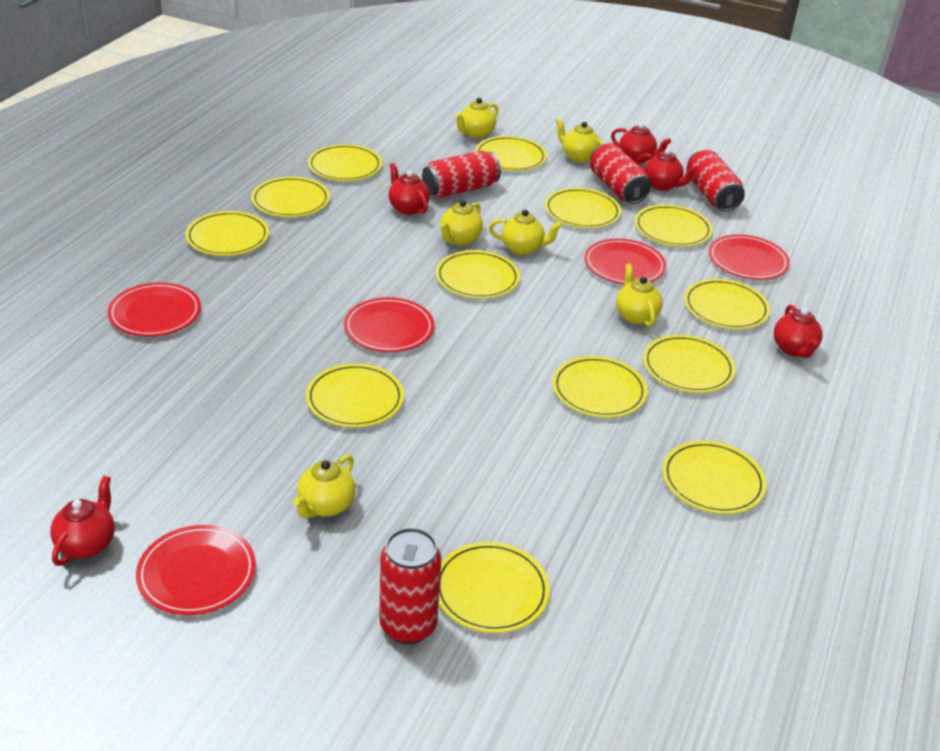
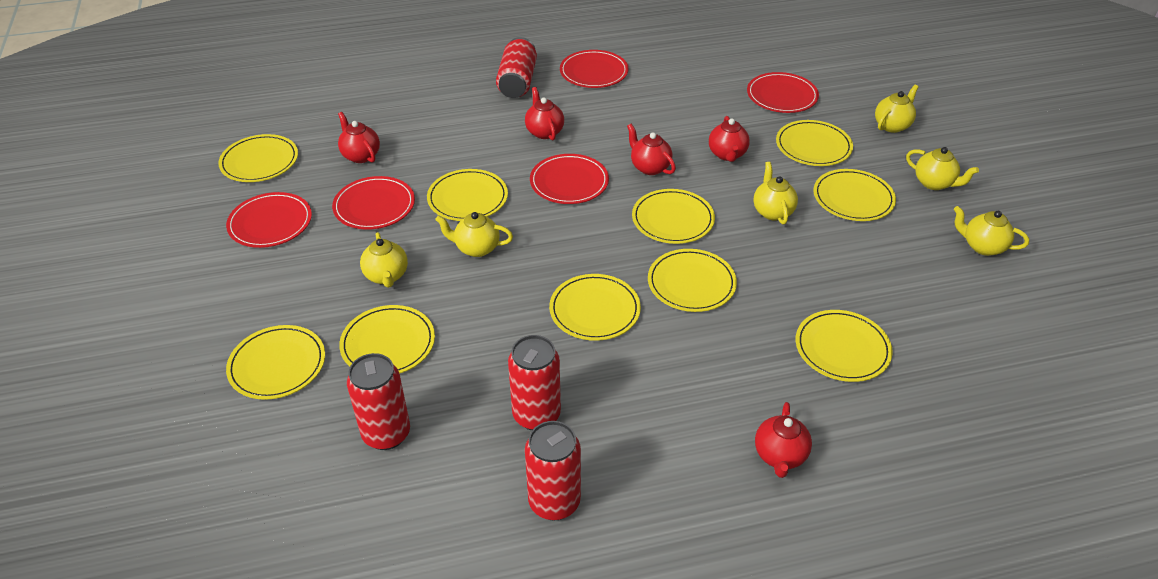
yellow plate: 13 -> 10

